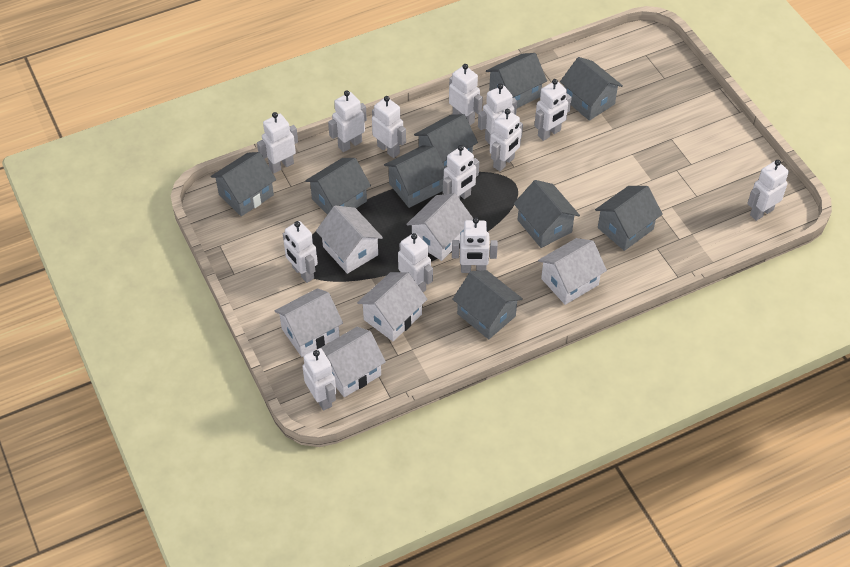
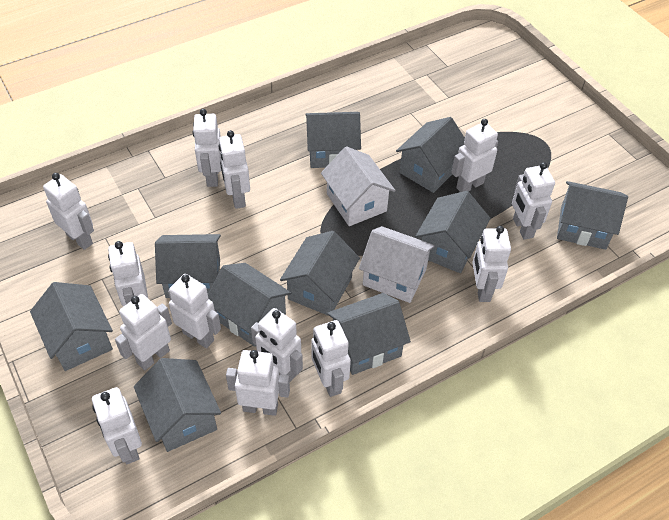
grey house: 9 -> 10
white house: 6 -> 2

